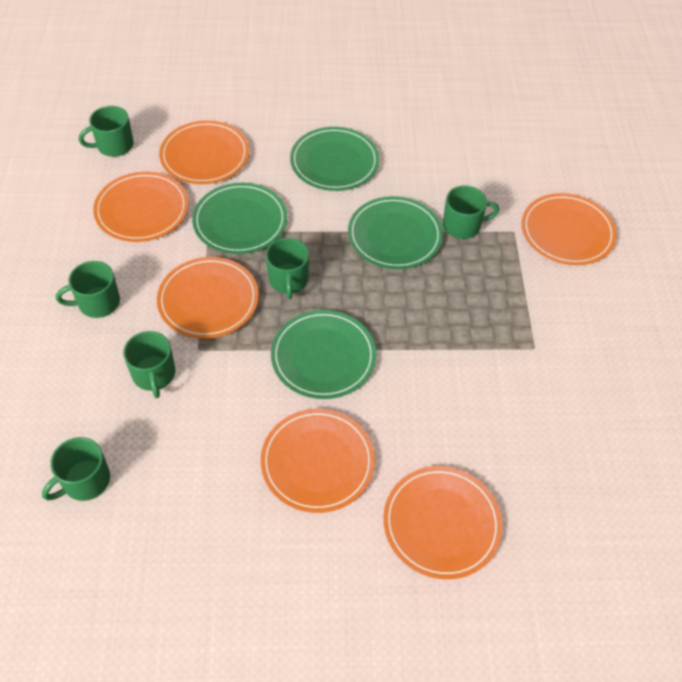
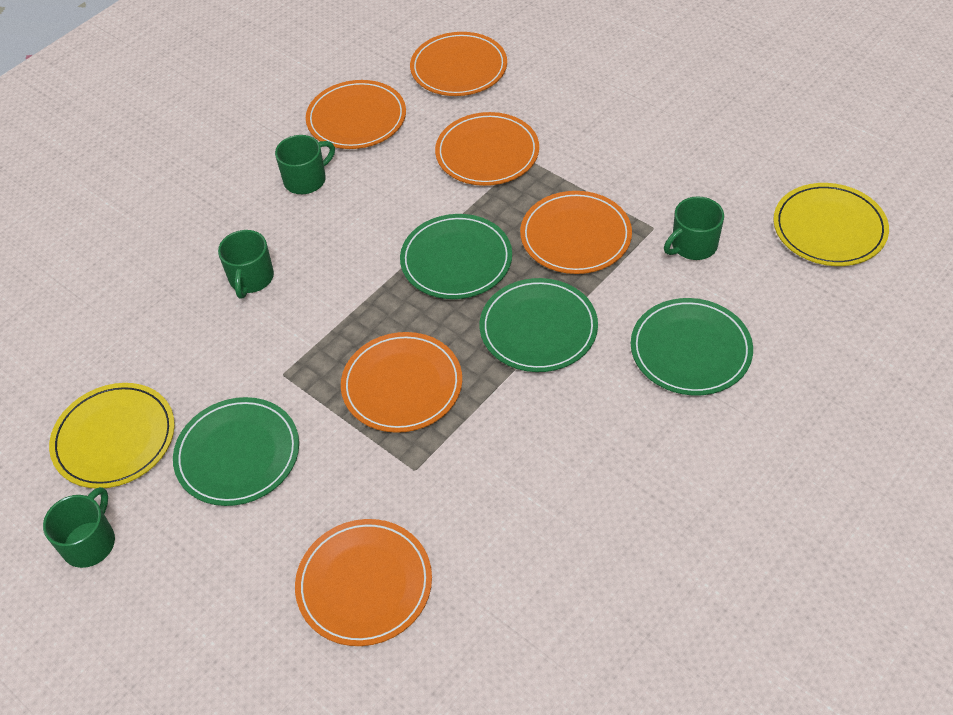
green mug: 6 -> 4
yellow plate: 0 -> 2

